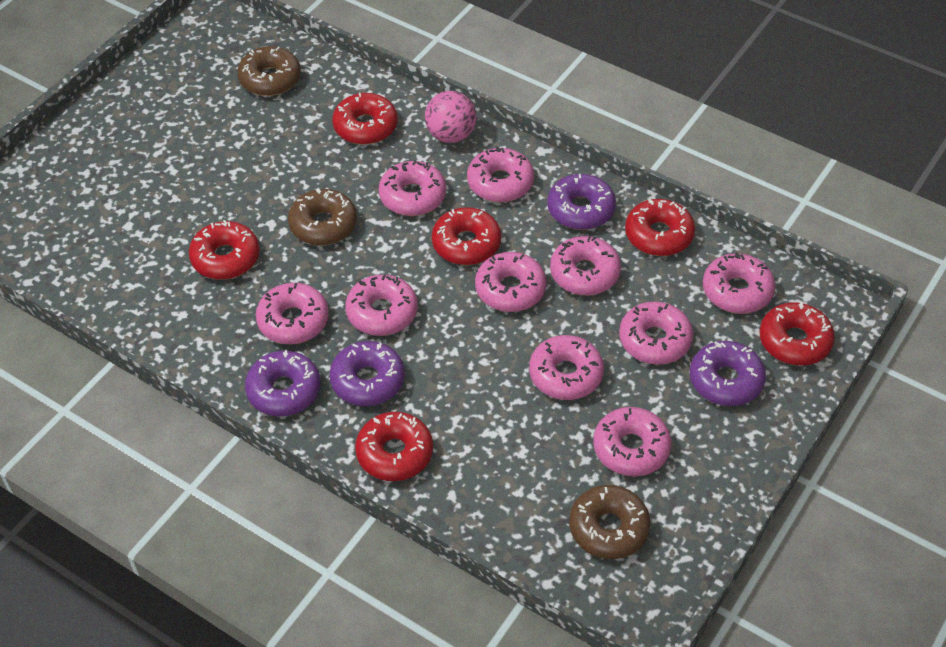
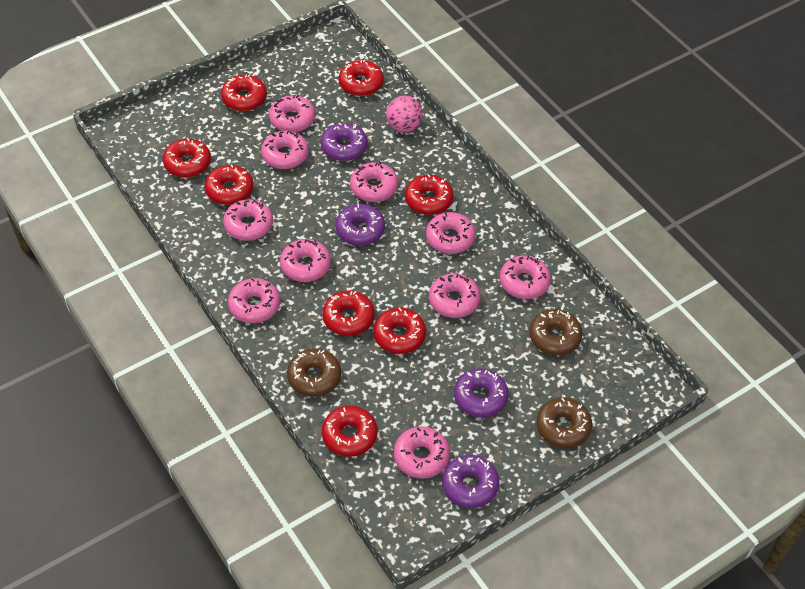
red donut: 6 -> 8

